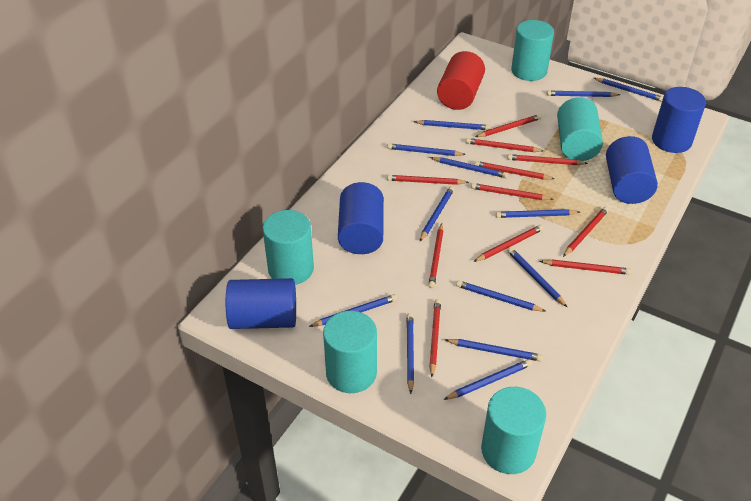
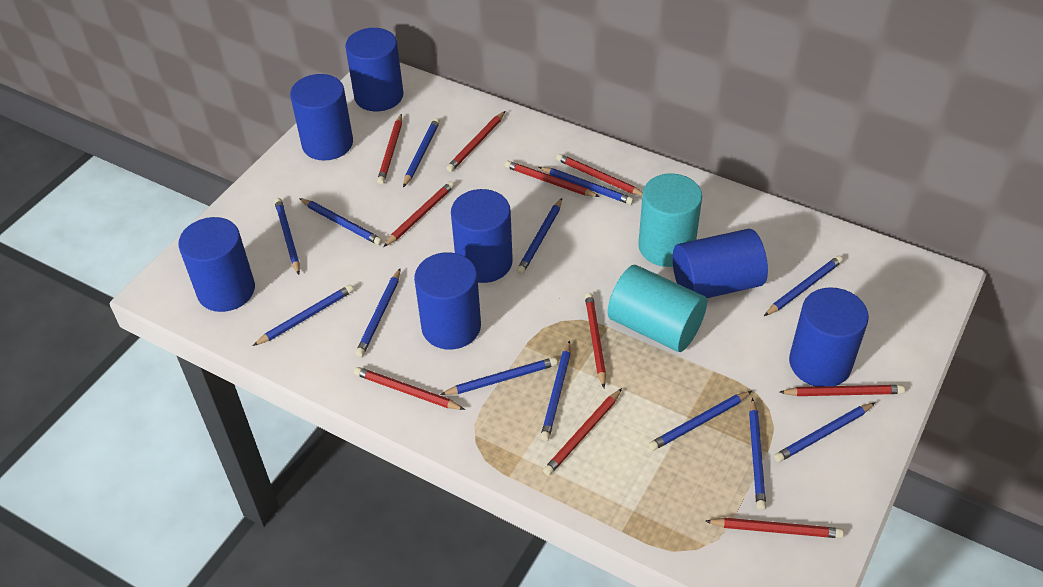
blue cylinder: 4 -> 7
red cylinder: 1 -> 0
red pencil: 11 -> 10
turquoise cylinder: 5 -> 2

